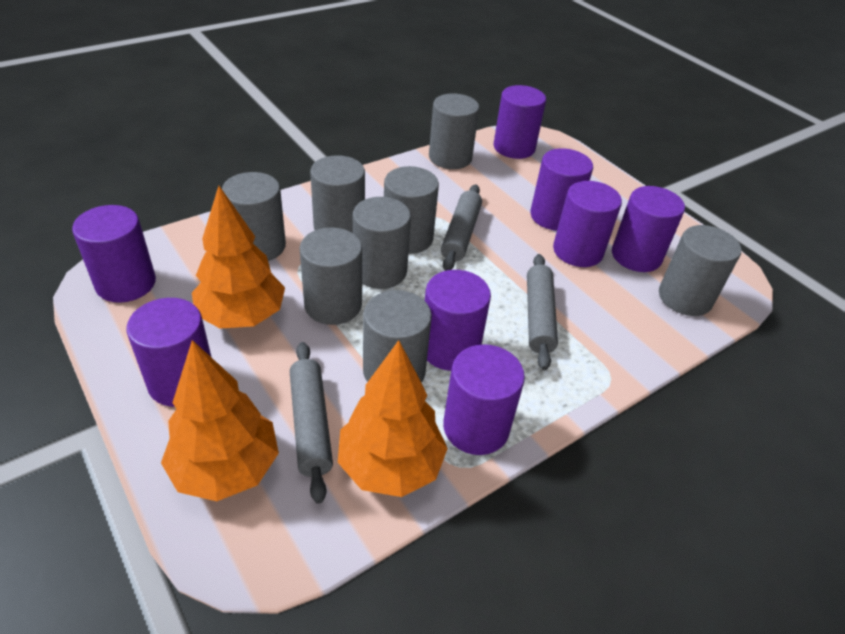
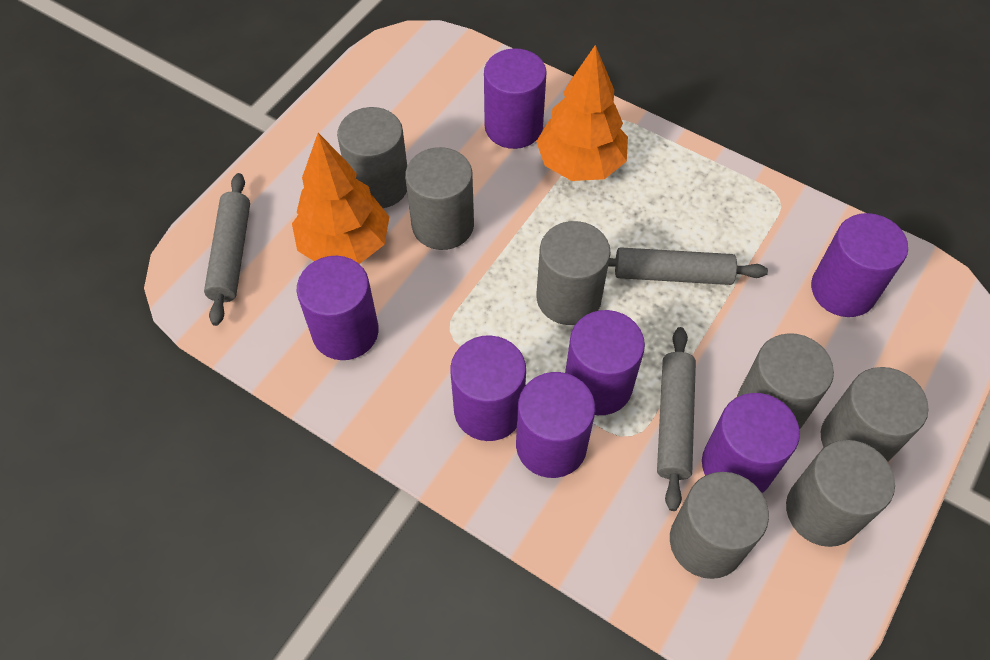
grey cylinder: 8 -> 7
orange tree: 3 -> 2
purple cylinder: 8 -> 7

